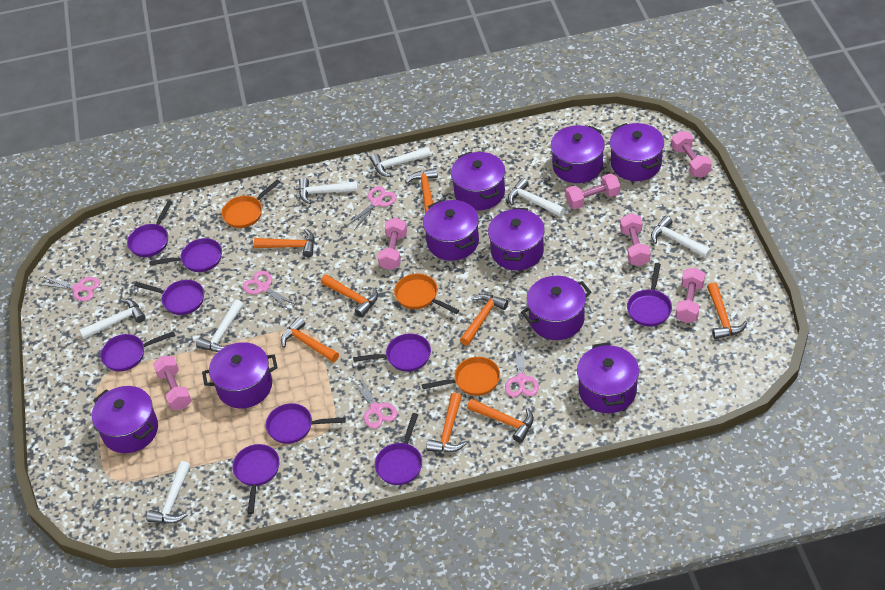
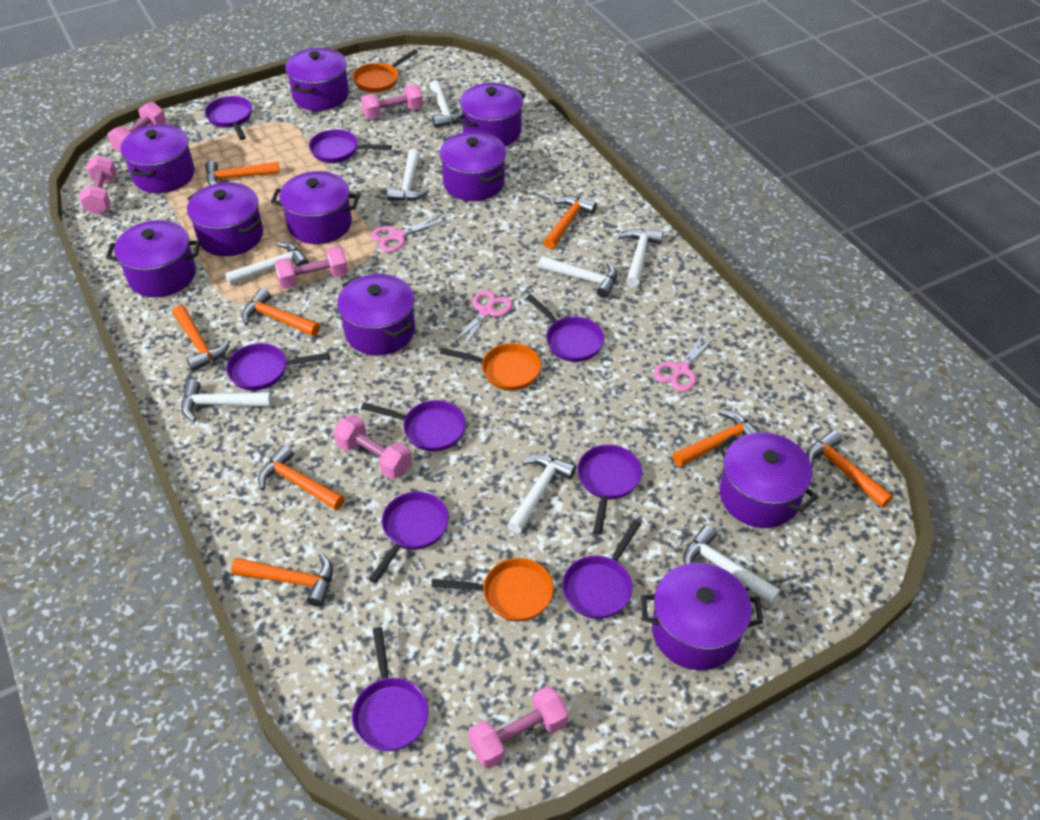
pink scissors: 5 -> 3
purple pot: 9 -> 10
white hammer: 7 -> 8

